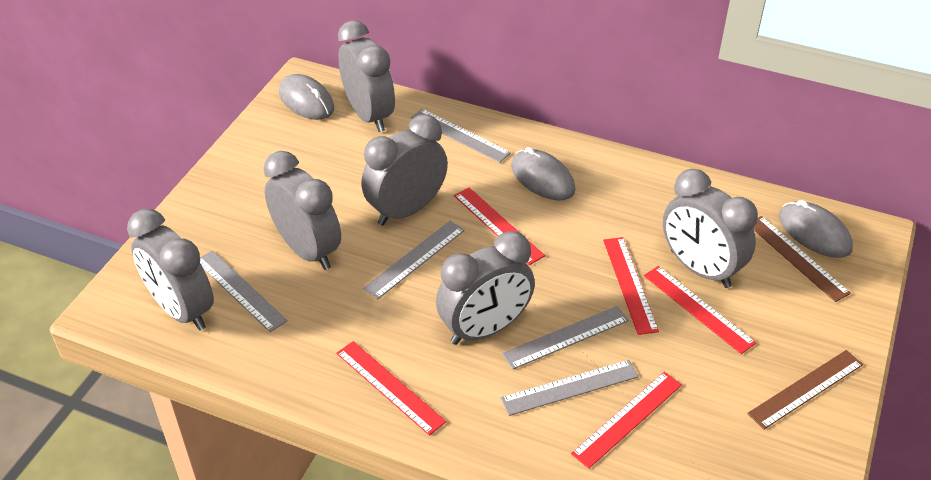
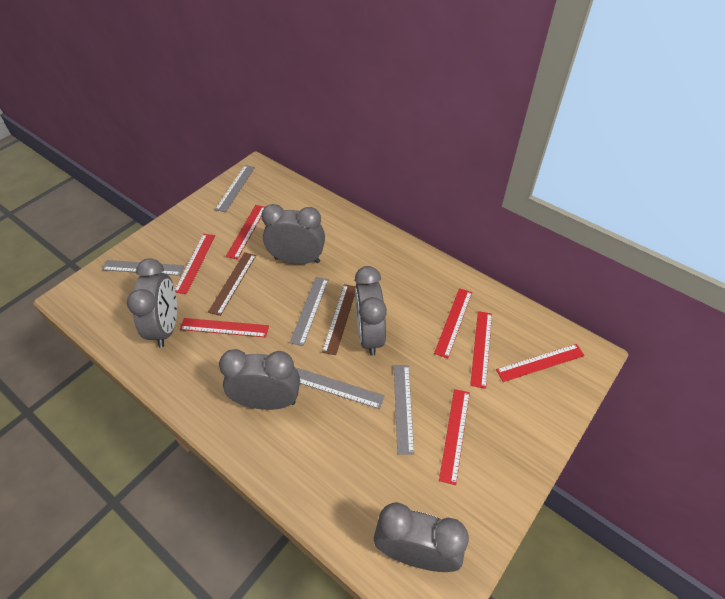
grey clock: 6 -> 5
grey mouse: 3 -> 0
red ruler: 5 -> 7

